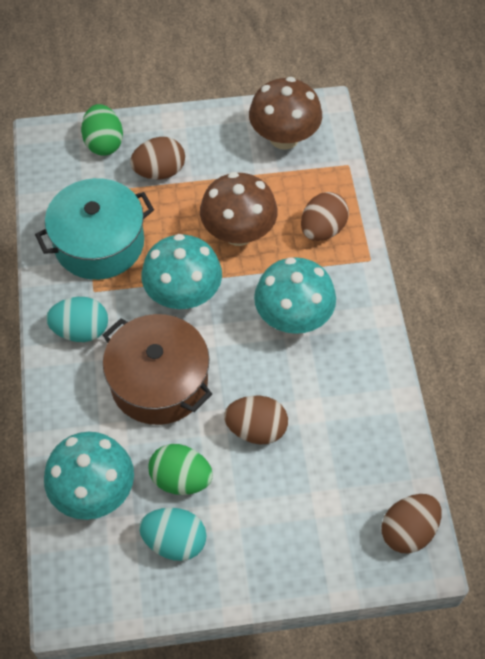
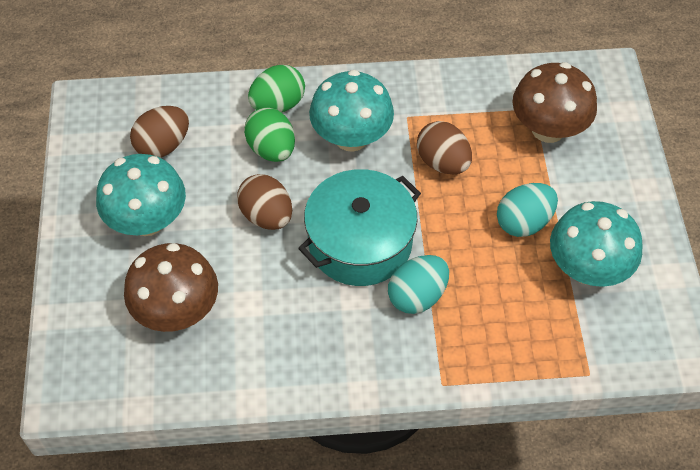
brown egg: 4 -> 3
brown pot: 1 -> 0

